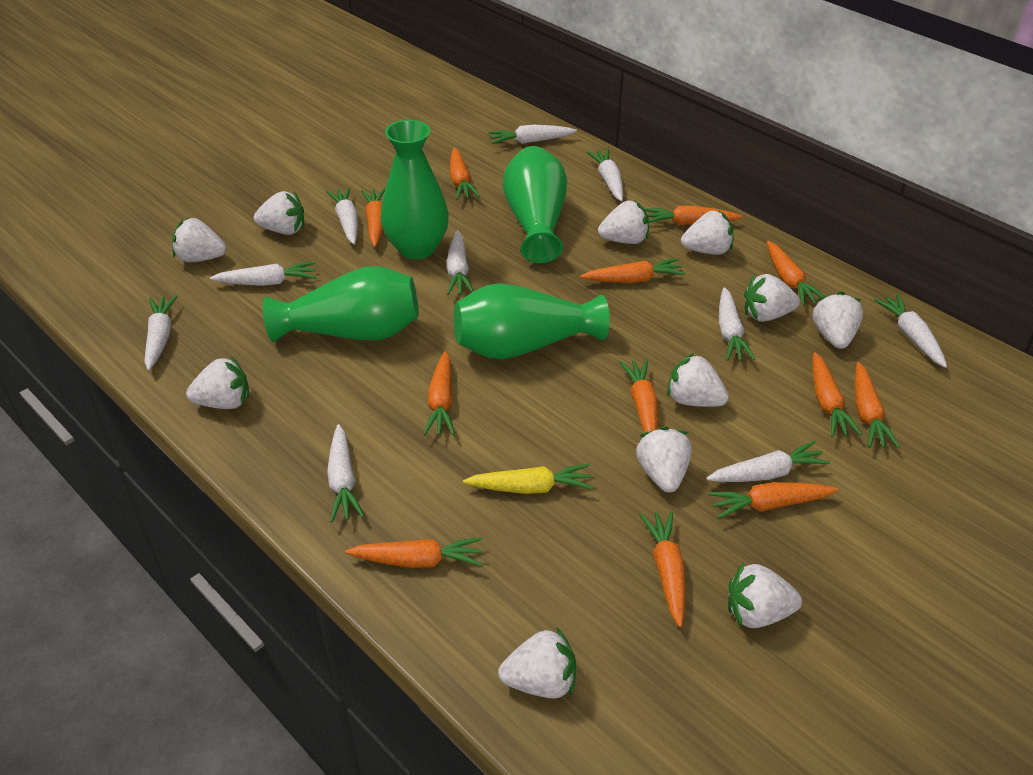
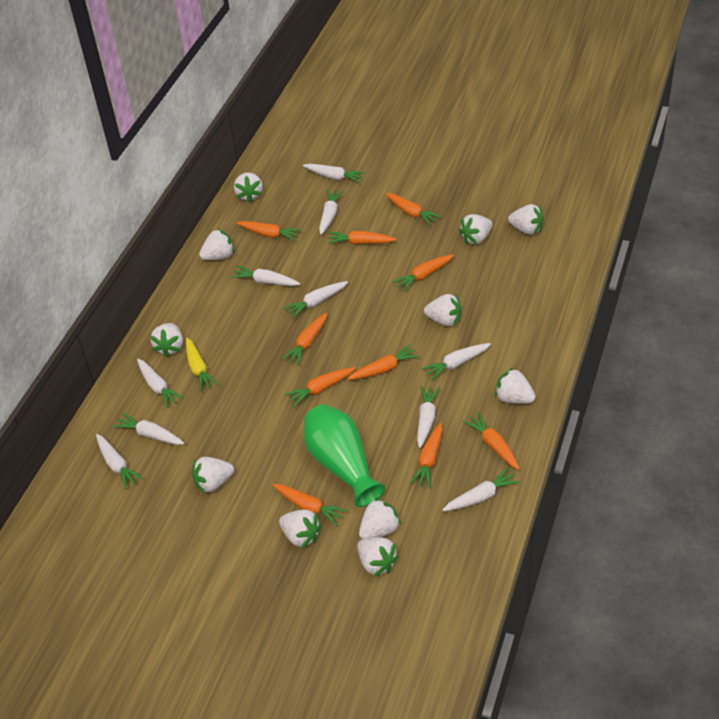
green vase: 4 -> 1
orange carrot: 12 -> 10

